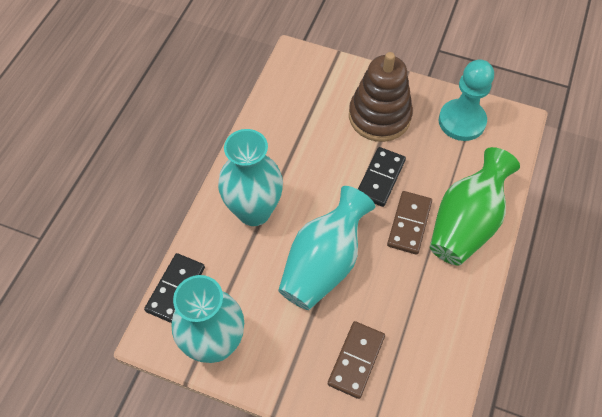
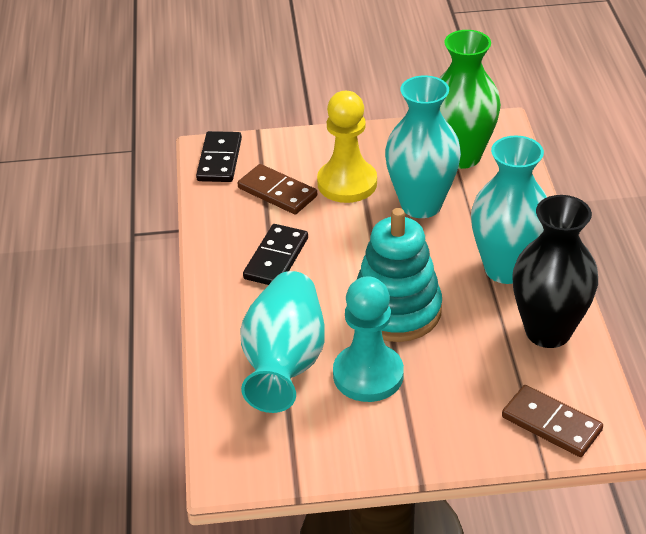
black vase: 0 -> 1
brown stacking toy: 1 -> 0
turquoise stacking toy: 0 -> 1
yellow pawn: 0 -> 1

